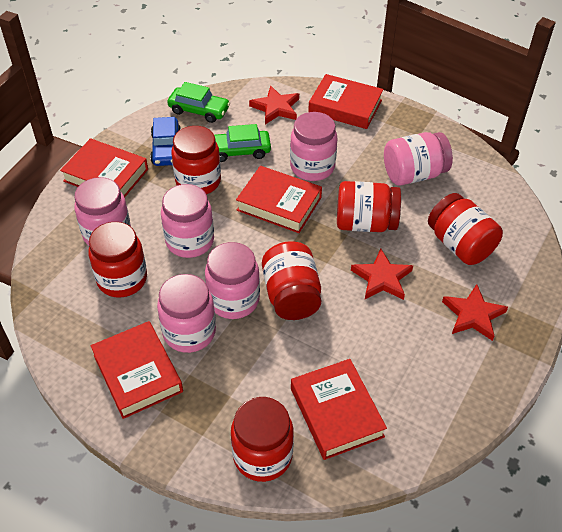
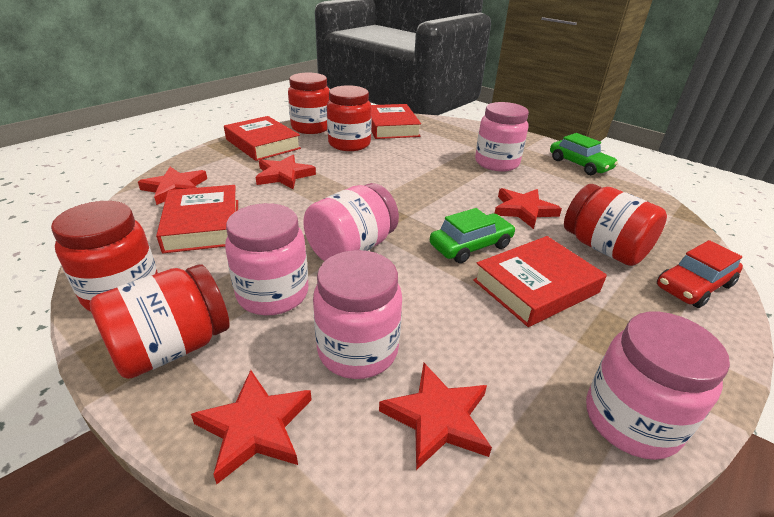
blue car: 1 -> 0
pink jar: 6 -> 5
red book: 5 -> 4
red car: 0 -> 1
red jar: 6 -> 5
red star: 3 -> 5

